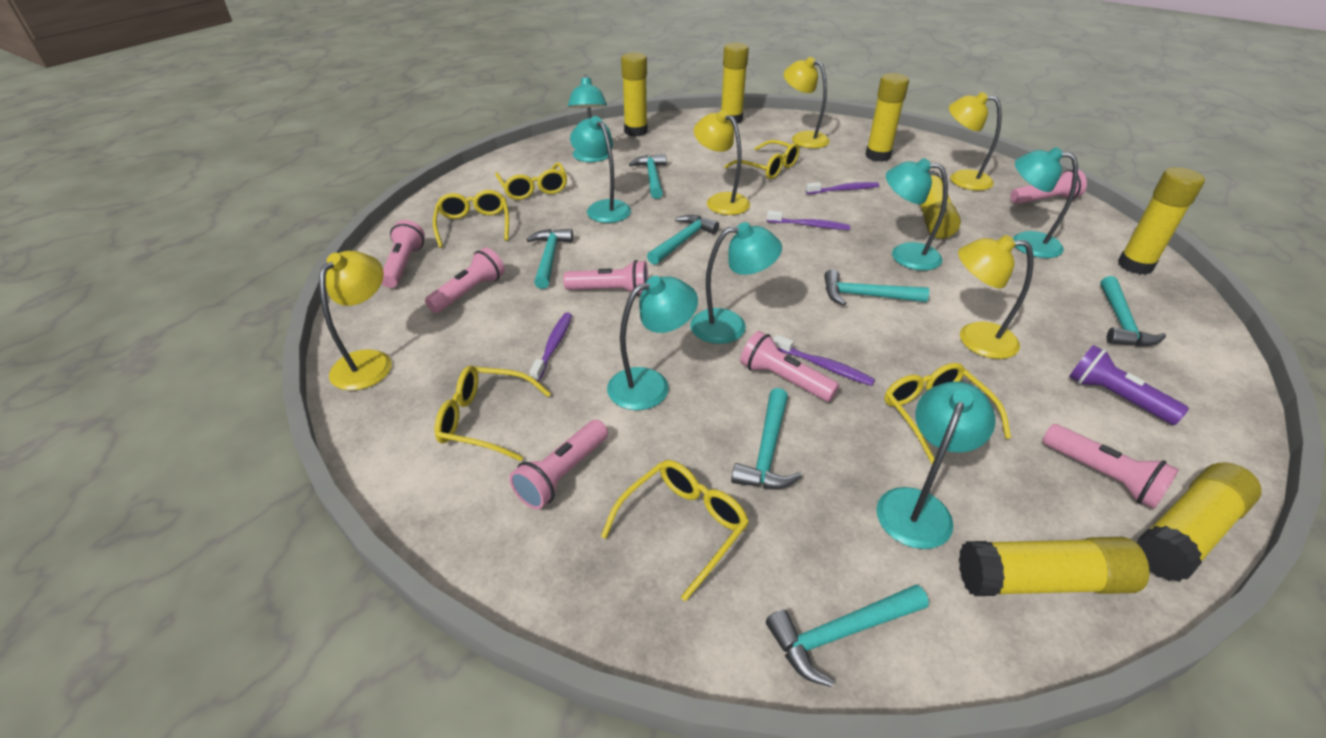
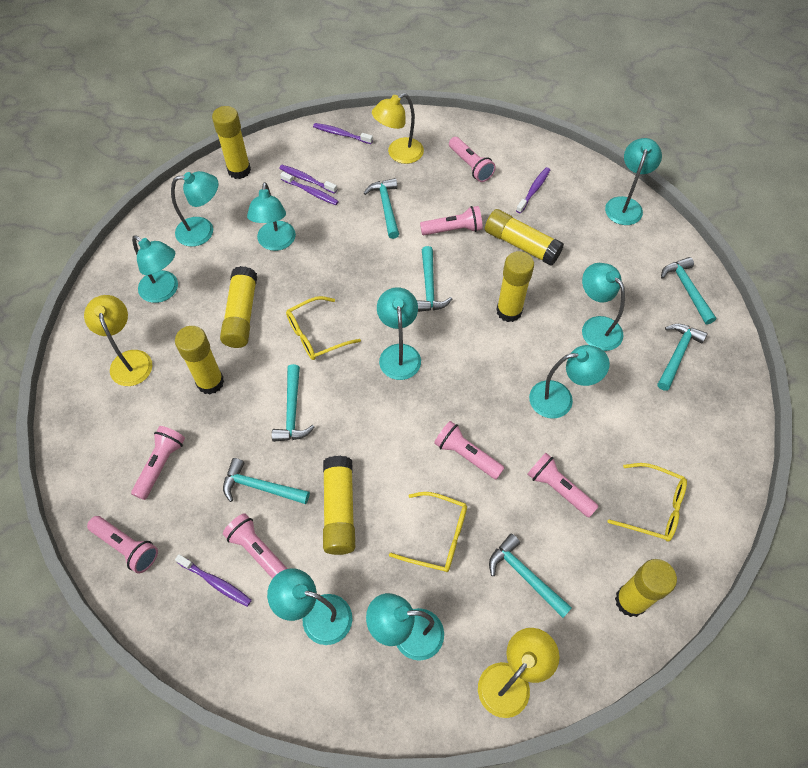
purple flashlight: 1 -> 0
purple toothbrush: 4 -> 5
turquoise lamp: 7 -> 9
yellow glasses: 6 -> 3
yellow lamp: 5 -> 3

